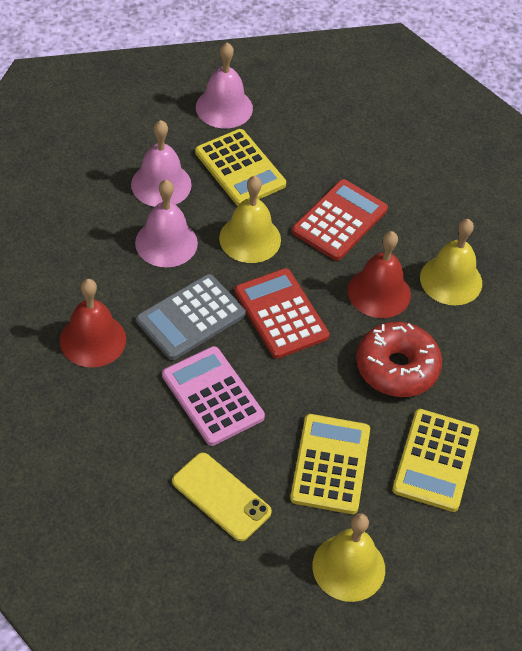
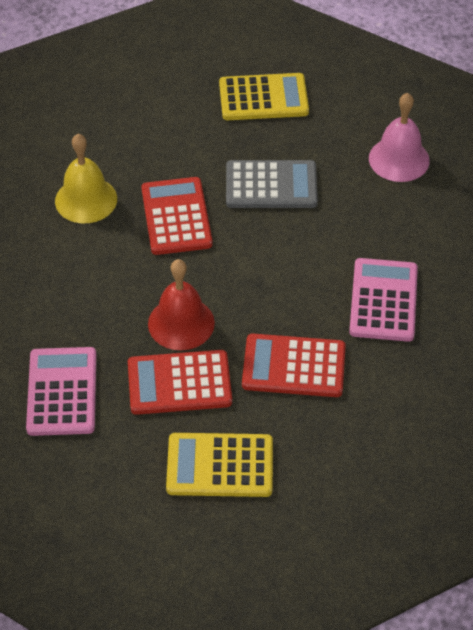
pink bell: 3 -> 1
pink calculator: 1 -> 2
red bell: 2 -> 1
red calculator: 2 -> 3
red donut: 1 -> 0
yellow bell: 3 -> 1
yellow calculator: 3 -> 2
yellow phone: 1 -> 0

